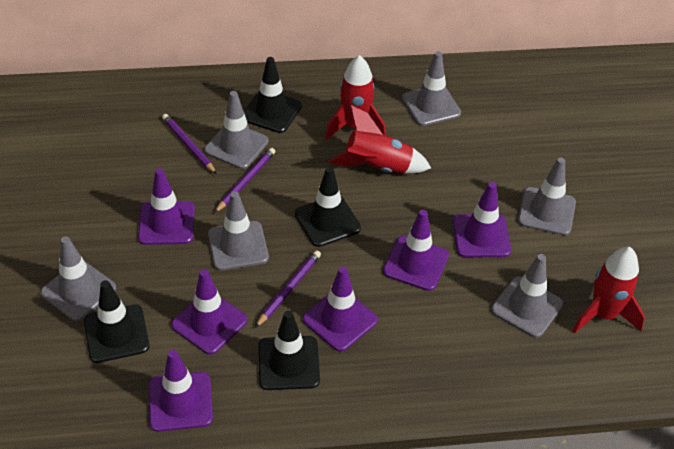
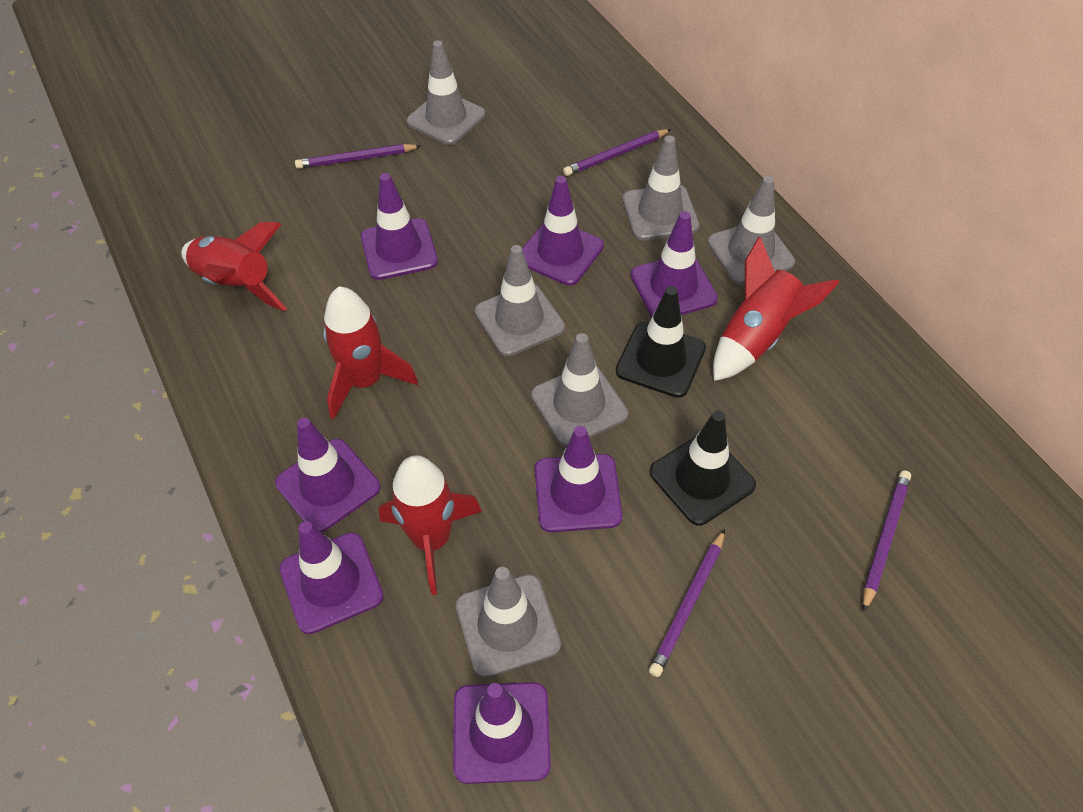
black traffic cone: 4 -> 2
purple pencil: 3 -> 4
purple traffic cone: 6 -> 7
red rocket: 3 -> 4

